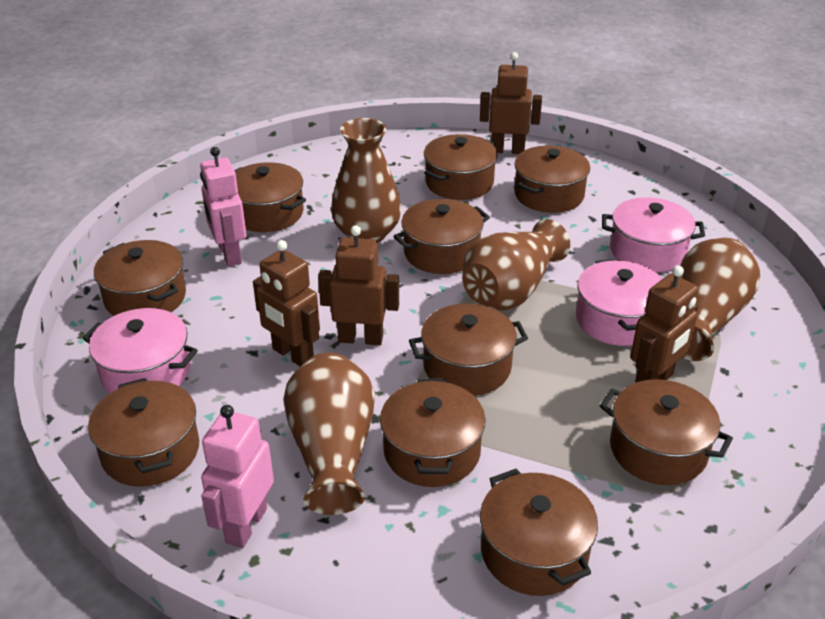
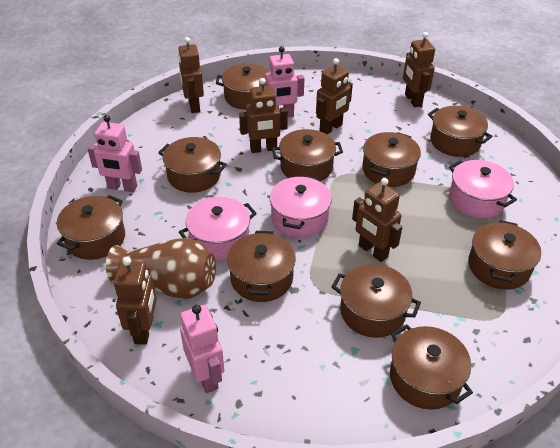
brown robot: 4 -> 6
brown vase: 4 -> 1
pink robot: 2 -> 3

